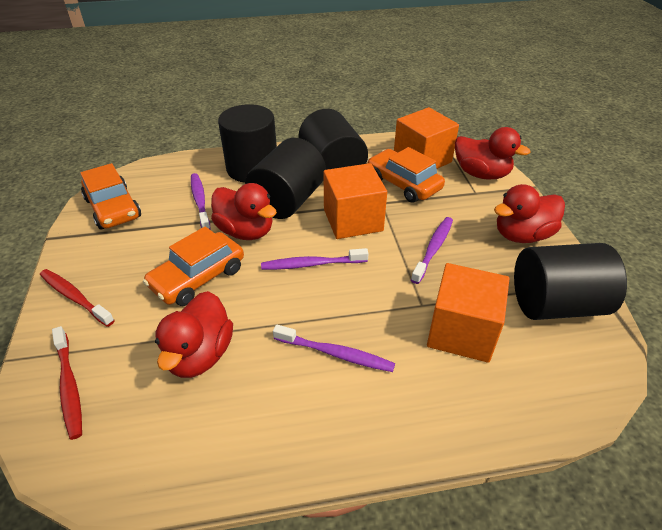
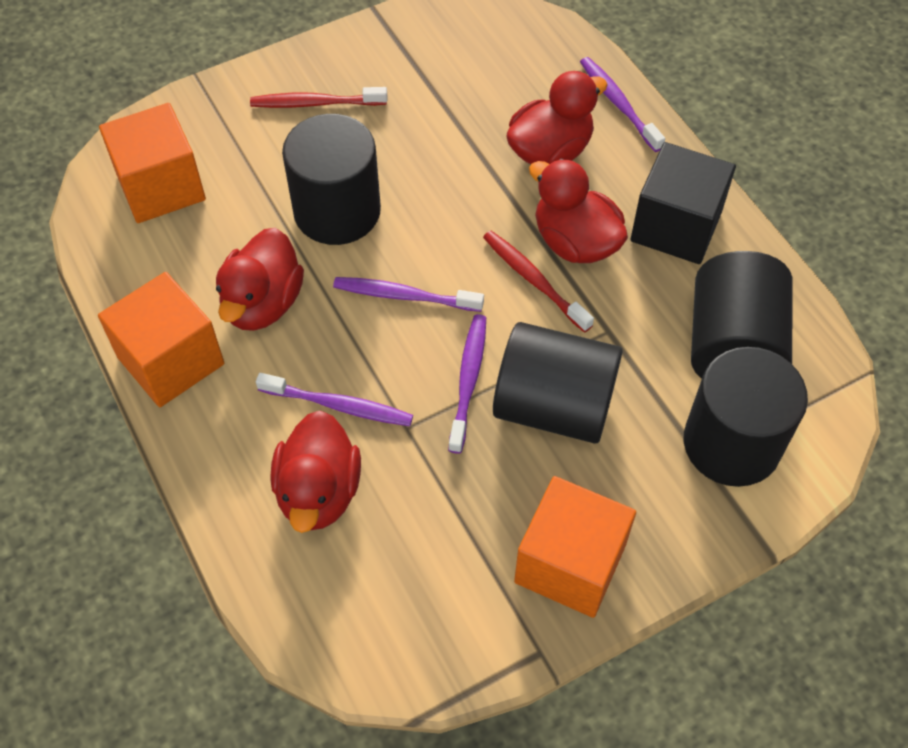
black cube: 0 -> 1
orange car: 3 -> 0

